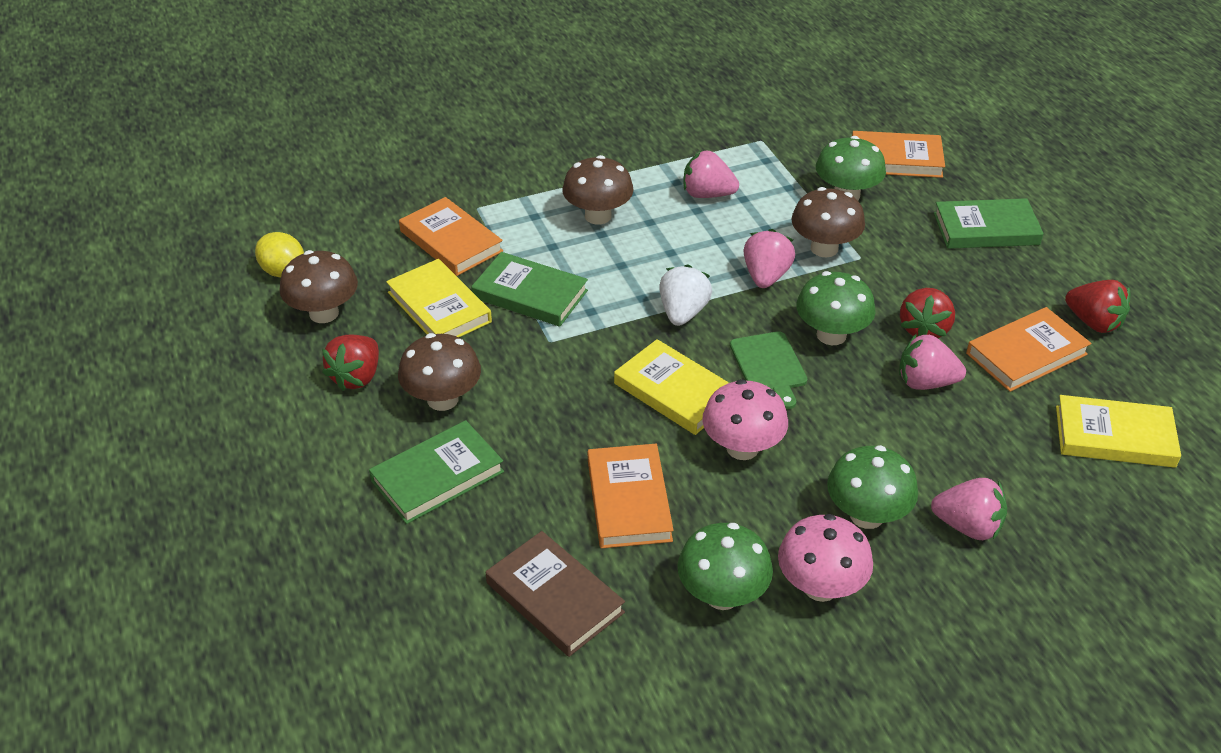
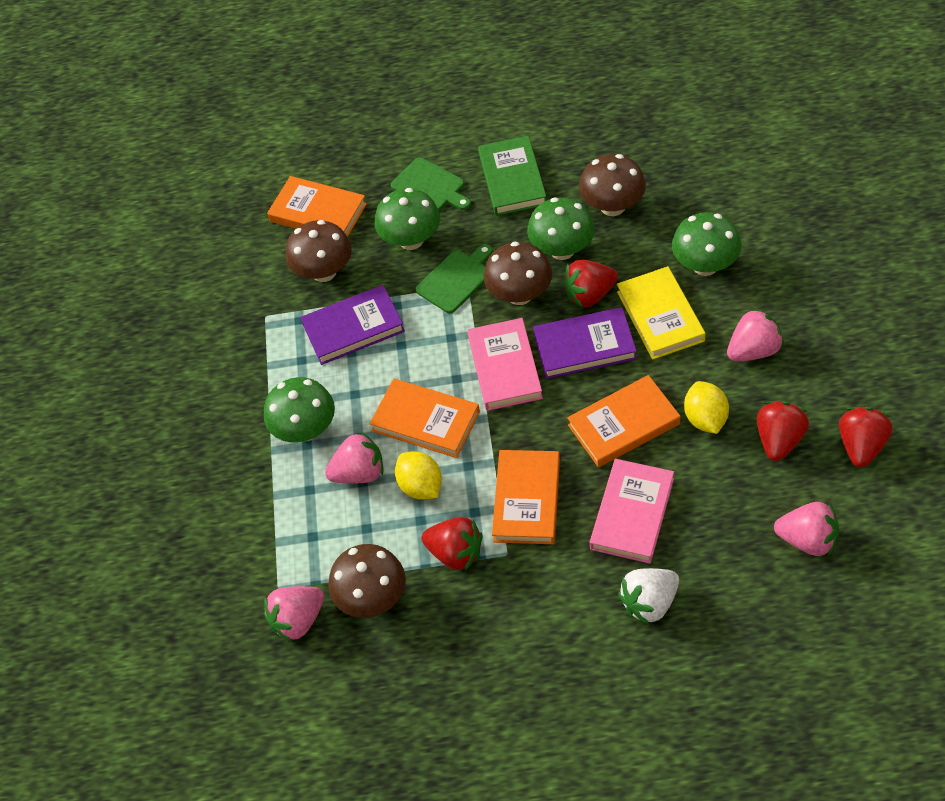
brown book: 1 -> 0
green book: 3 -> 1
green cutting board: 1 -> 2
pink book: 0 -> 2
pink mushroom: 2 -> 0
purple book: 0 -> 2
red strawberry: 3 -> 4
yellow book: 3 -> 1
yellow lemon: 1 -> 2

